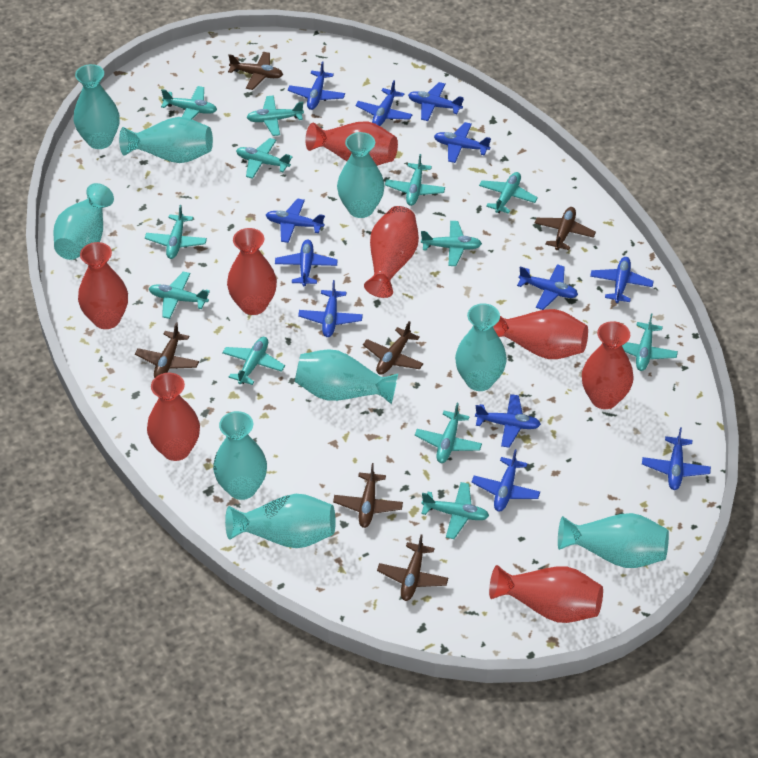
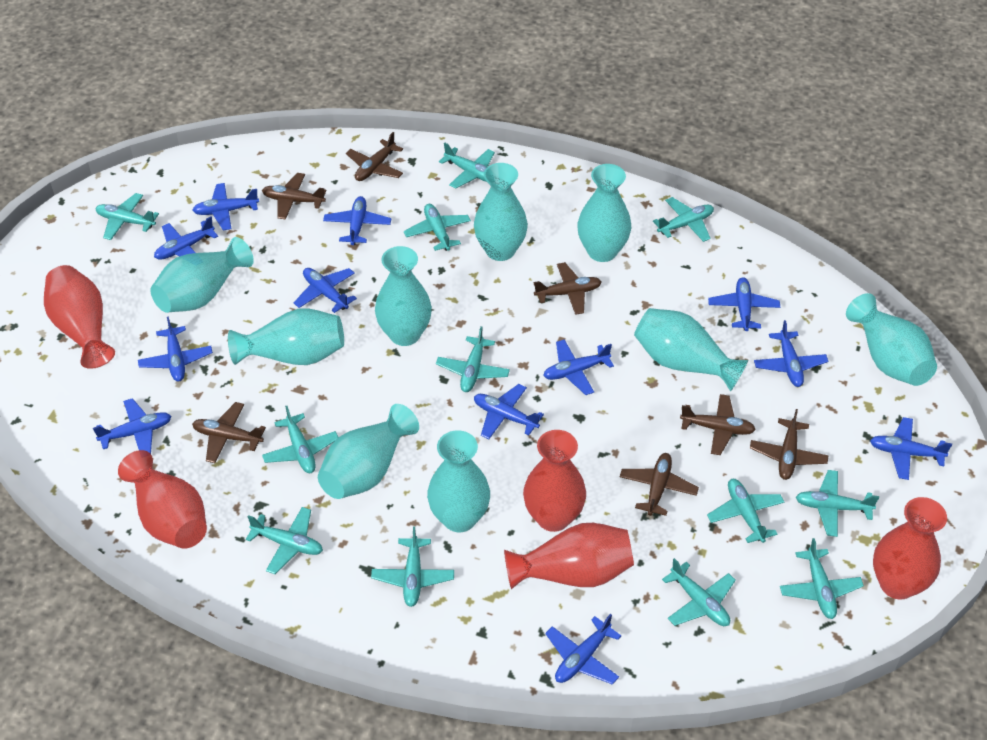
brown plane: 6 -> 7
red vase: 8 -> 5

